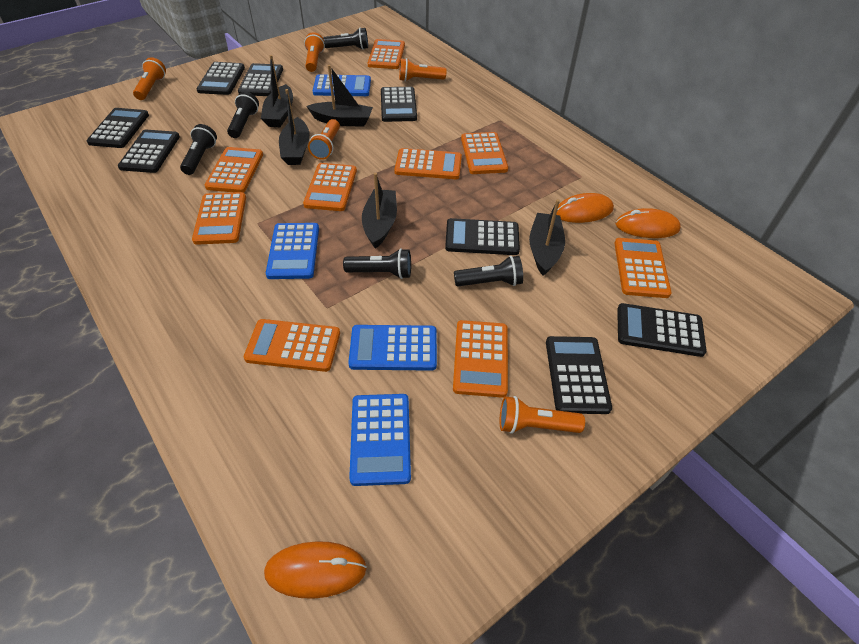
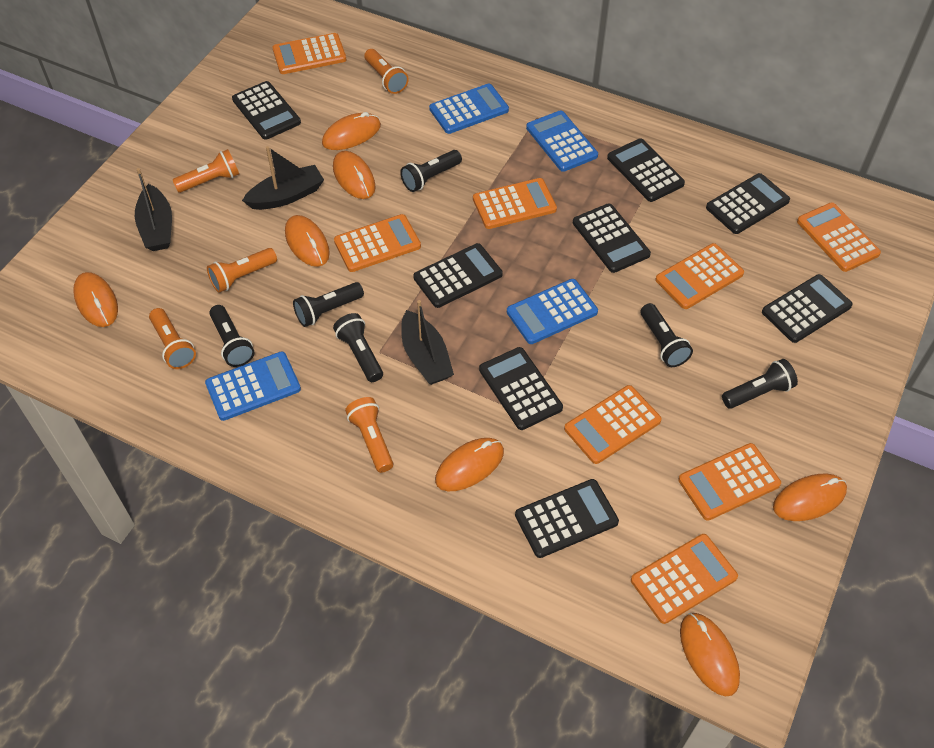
black boat: 5 -> 3
black flashlight: 5 -> 6
orange calculator: 9 -> 8
orange mouse: 3 -> 7

